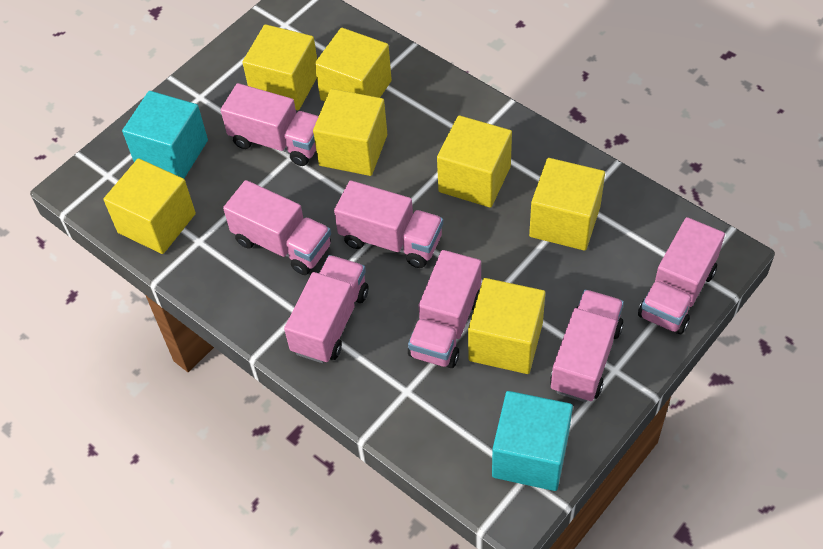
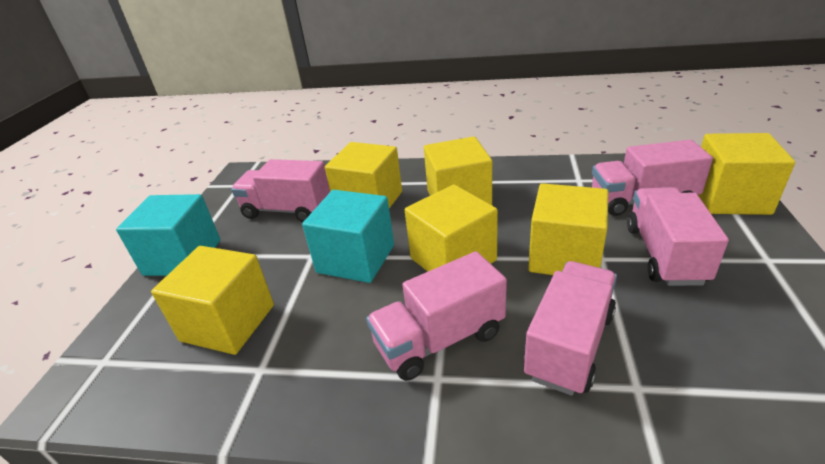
pink truck: 7 -> 5
yellow cube: 7 -> 6

